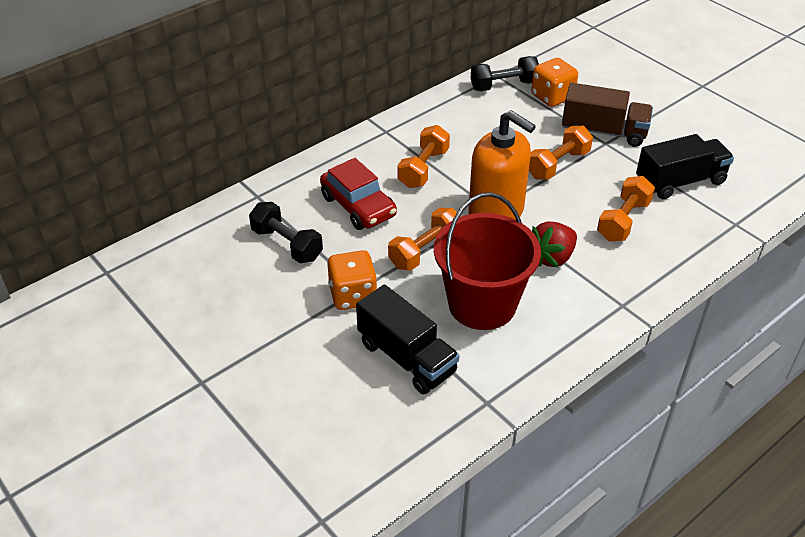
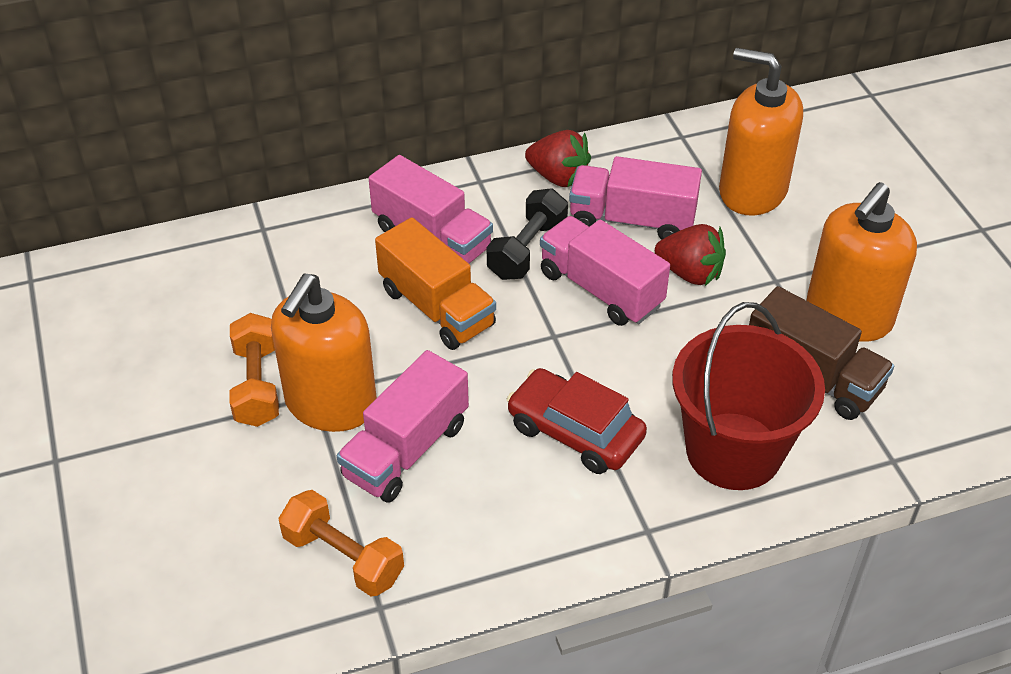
black dumbbell: 2 -> 1
black truck: 2 -> 0
orange dice: 2 -> 0
orange dumbbell: 4 -> 2
orange soap dispenser: 1 -> 3
orange truck: 0 -> 1
pink truck: 0 -> 4
red strawberry: 1 -> 2

